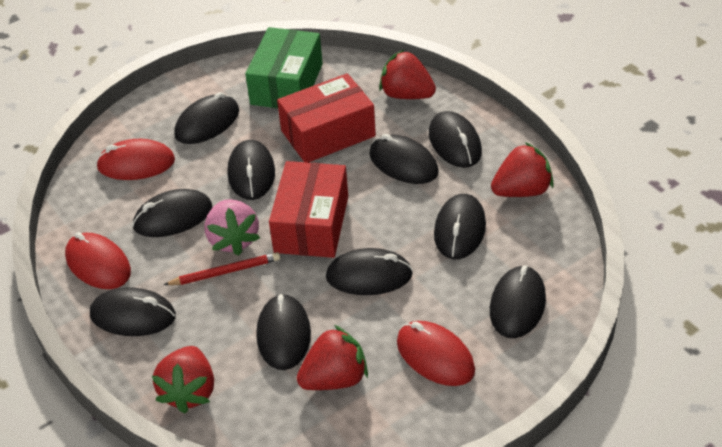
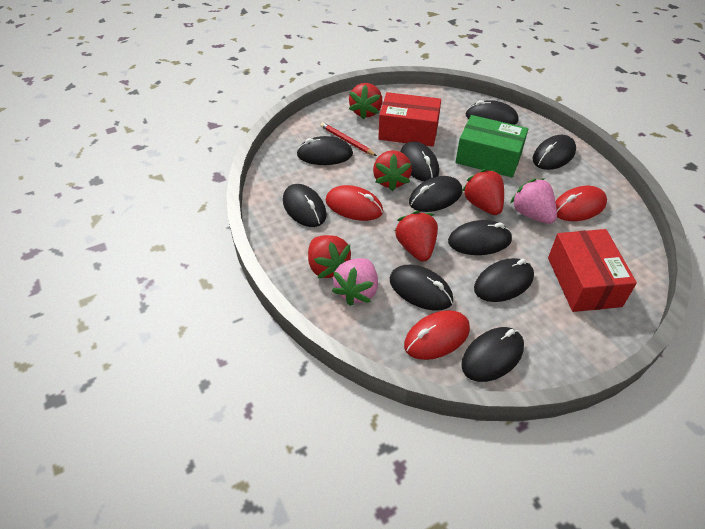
pink strawberry: 1 -> 2
red strawberry: 4 -> 5

